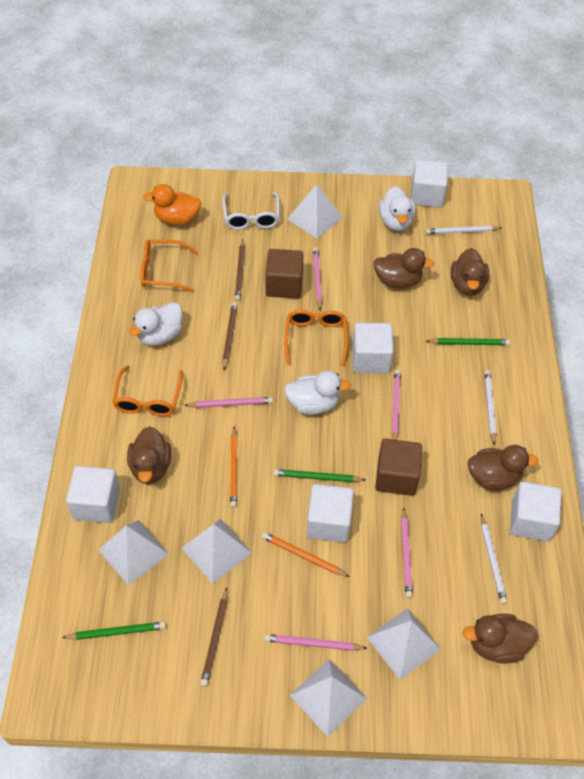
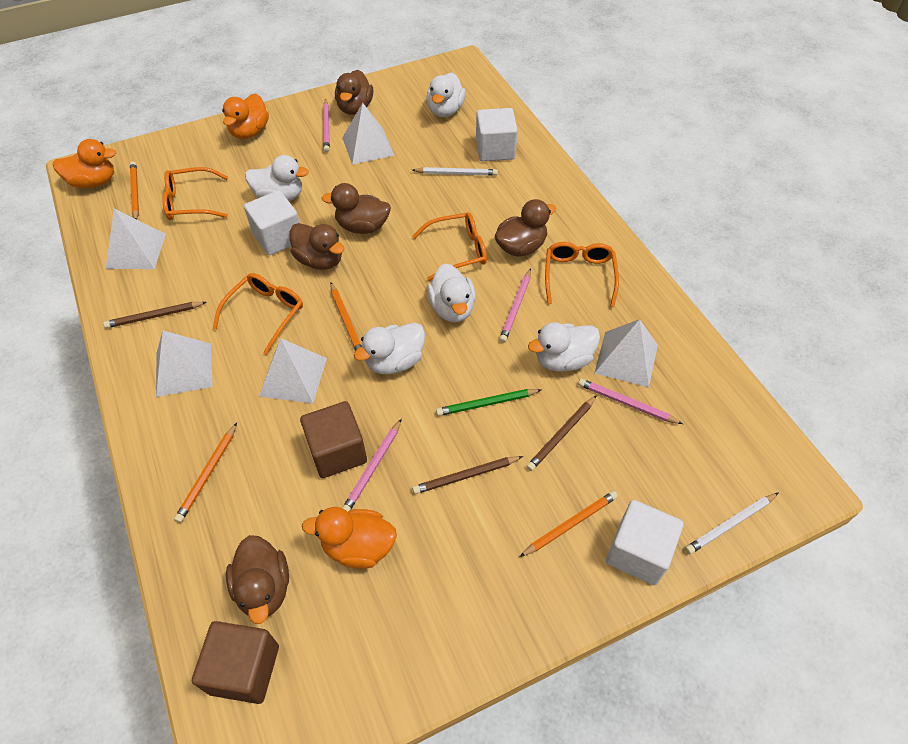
green pencil: 3 -> 1
orange duck: 1 -> 3
orange glasses: 3 -> 4
orange pencil: 2 -> 4
pink pencil: 5 -> 4
white cube: 5 -> 3
white duck: 3 -> 5
white glasses: 1 -> 0
white pencil: 3 -> 2

